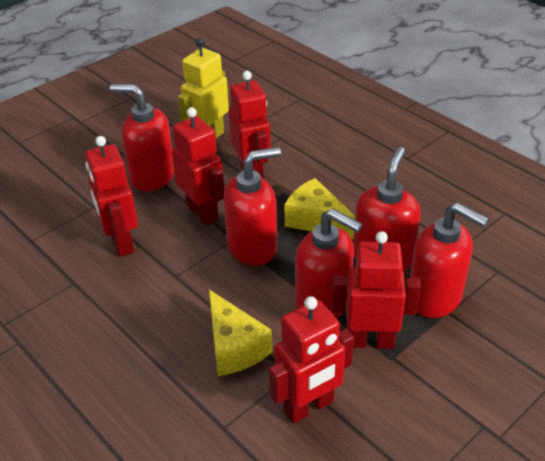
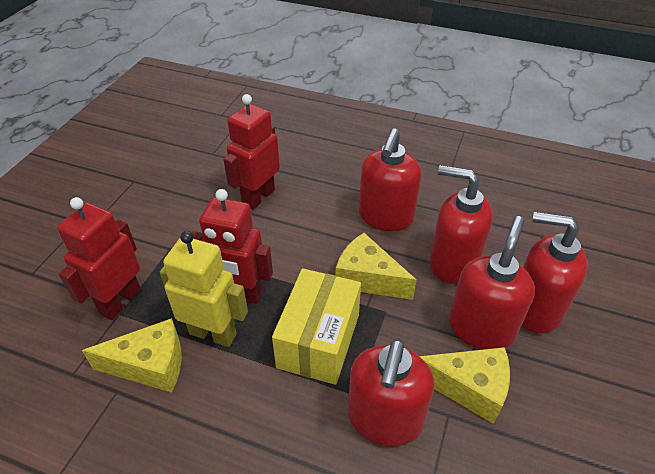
red robot: 5 -> 3
yellow box: 0 -> 1
yellow cheese: 2 -> 3

